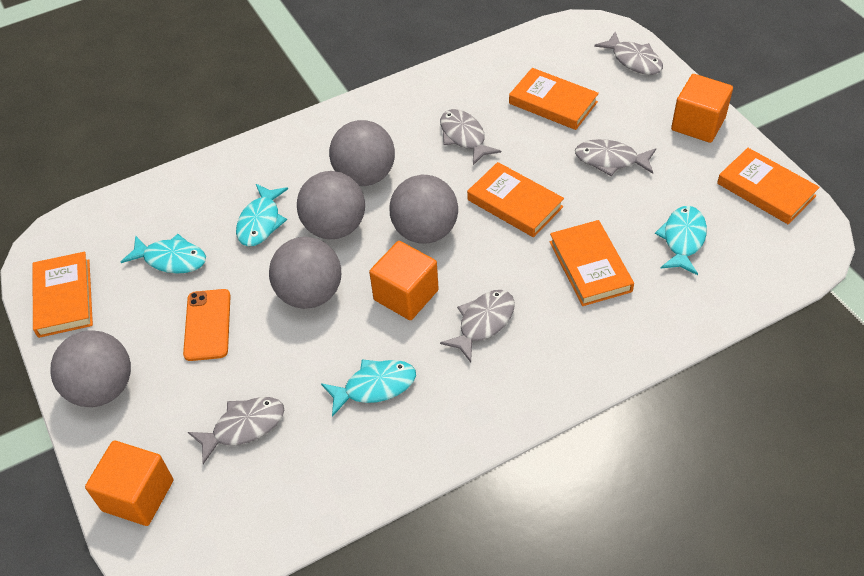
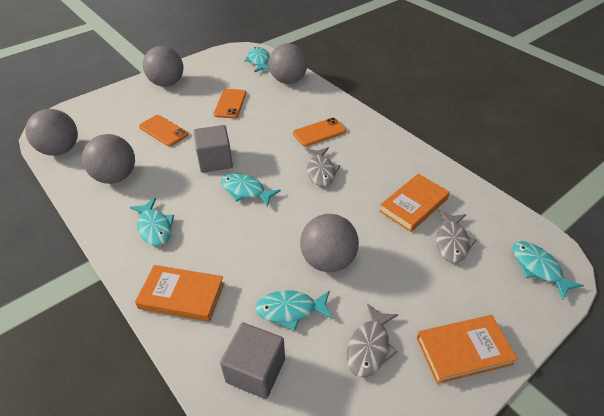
grey cube: 0 -> 2
grey fish: 5 -> 3
orange book: 5 -> 3
orange cube: 3 -> 0
orange phone: 1 -> 3
turquoise fish: 4 -> 5

